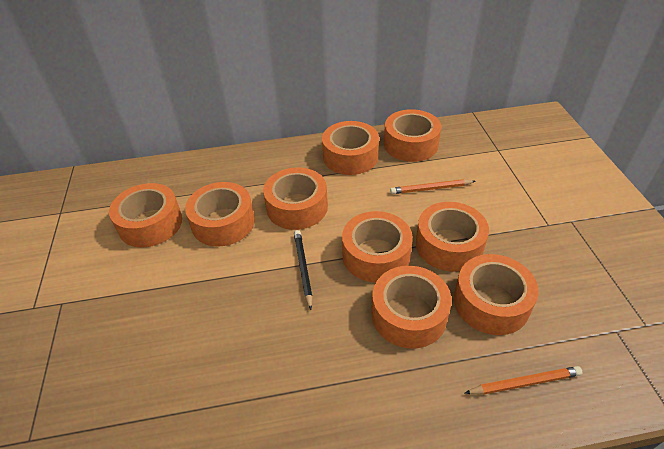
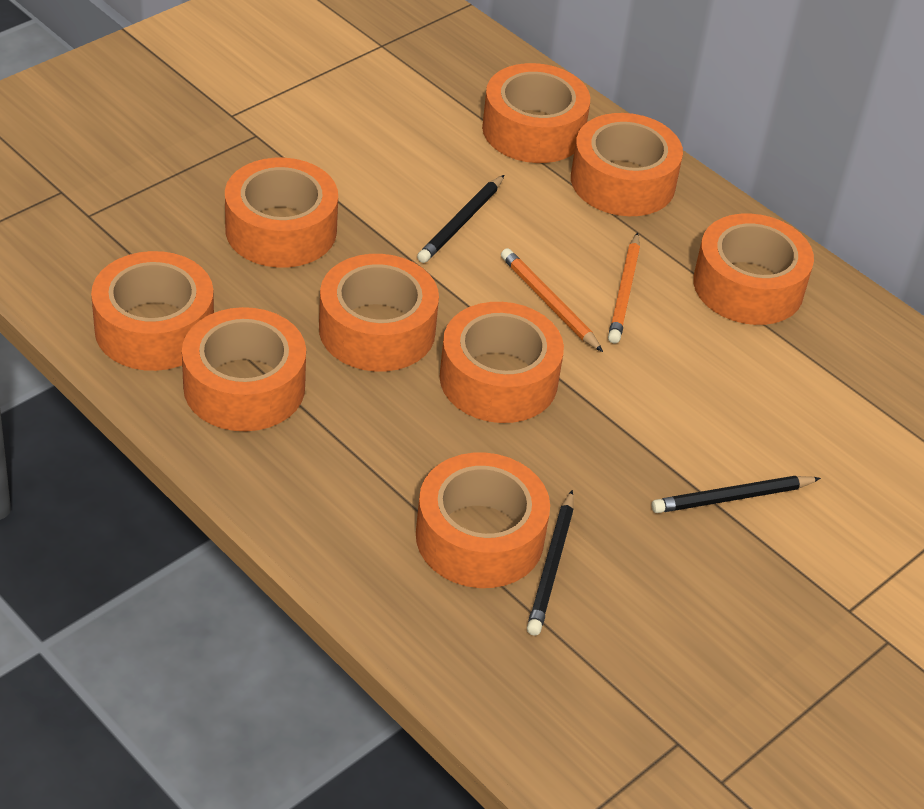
black pencil: 1 -> 3

